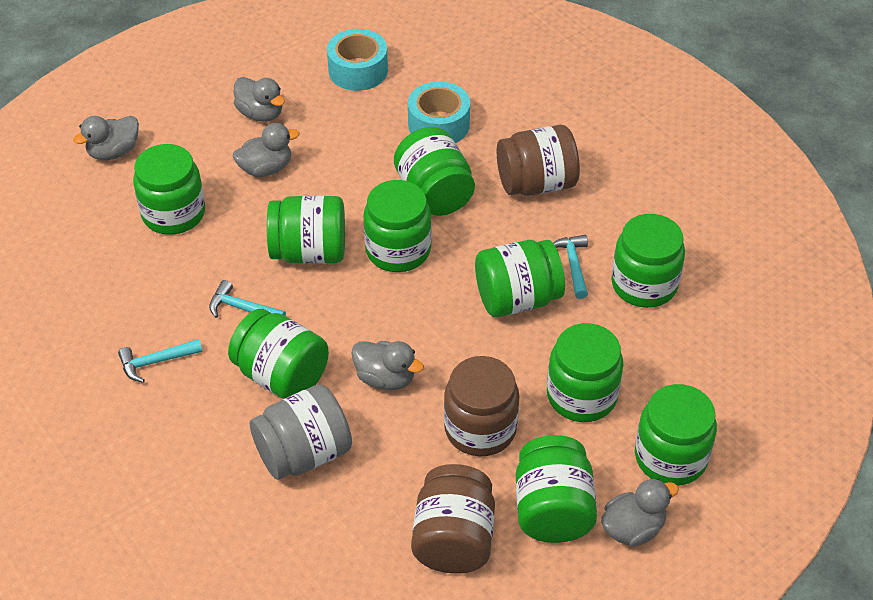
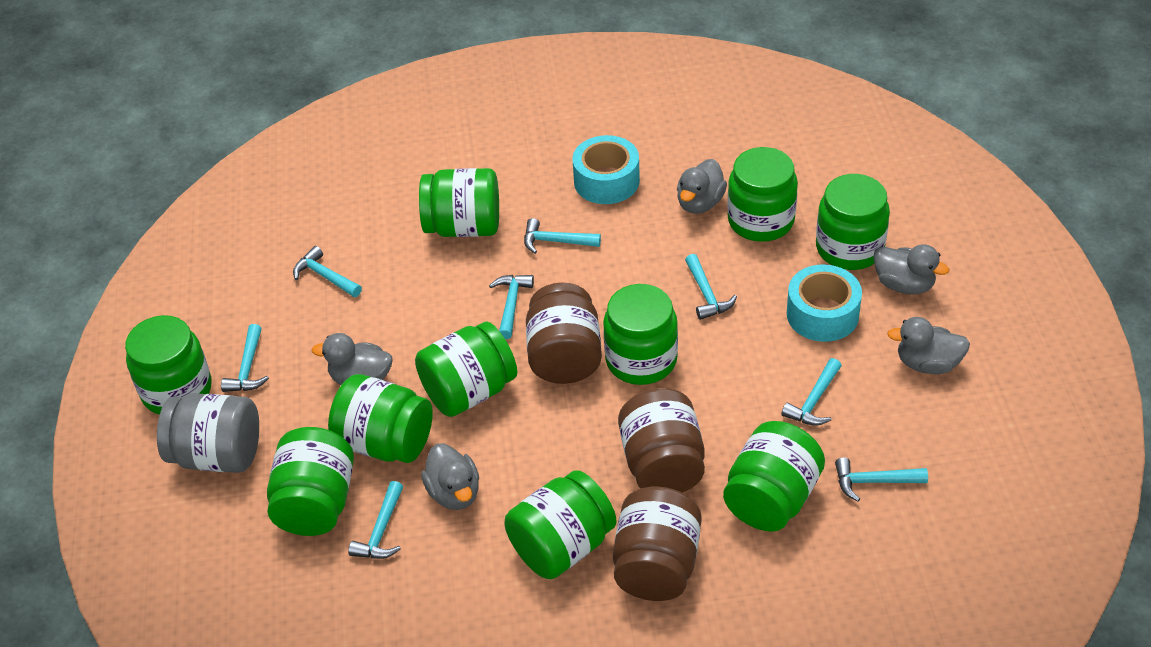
turquoise hammer: 3 -> 8

